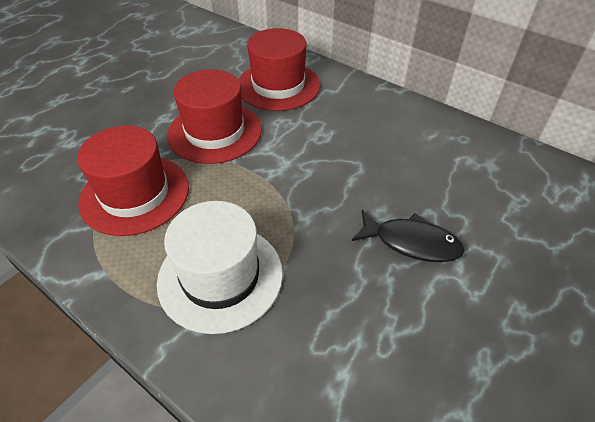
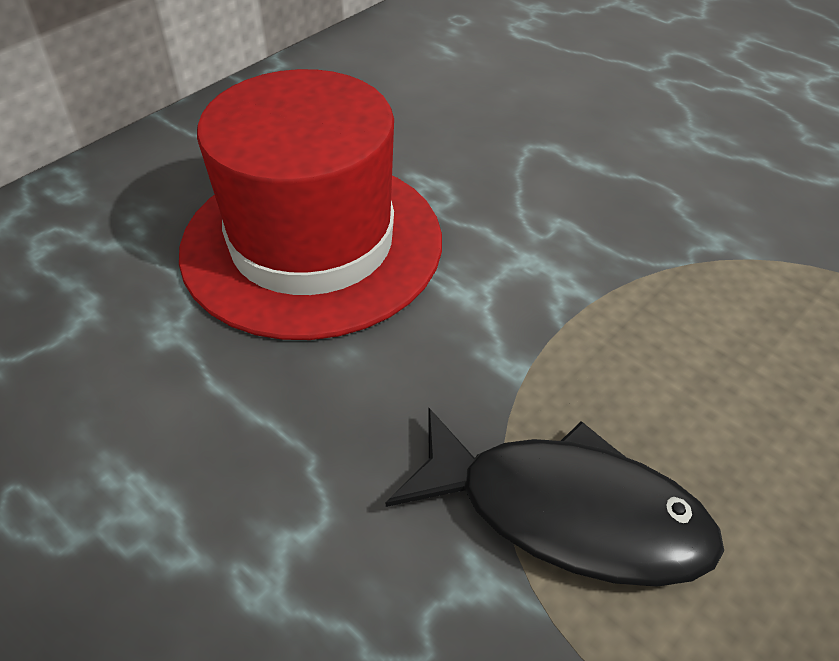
red hat: 3 -> 1
white hat: 1 -> 0

